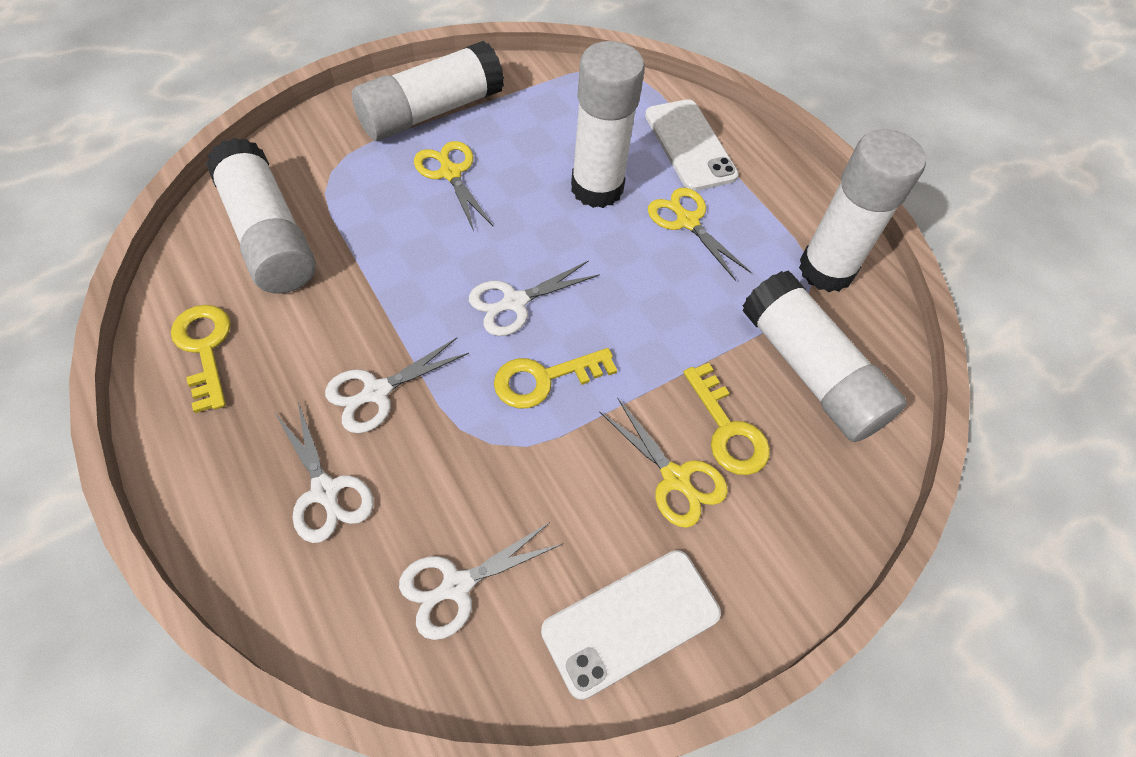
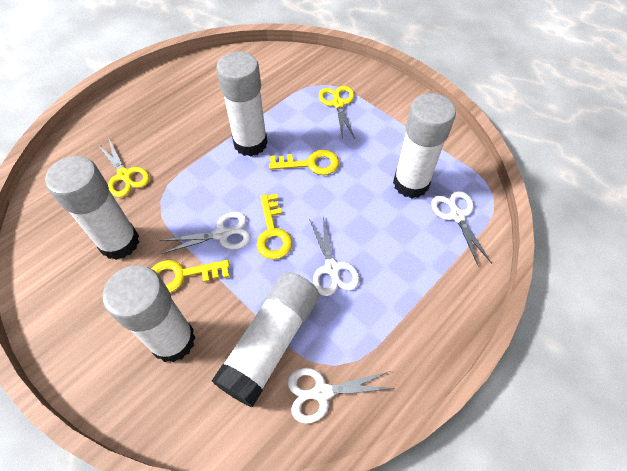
white phone: 2 -> 0
yellow scissors: 3 -> 2

